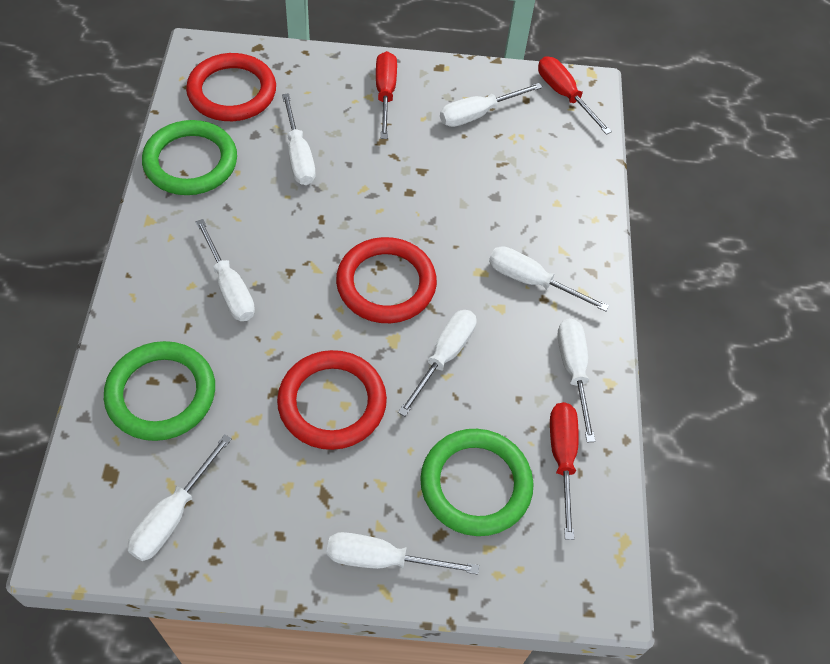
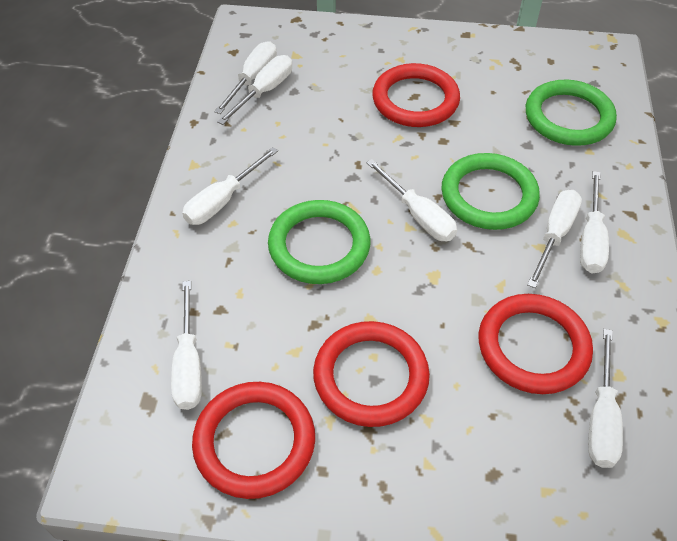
red ring: 3 -> 4
red screwdriver: 3 -> 0

